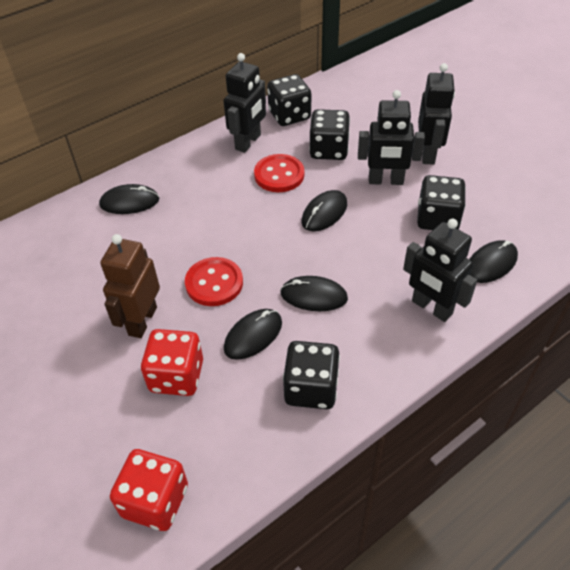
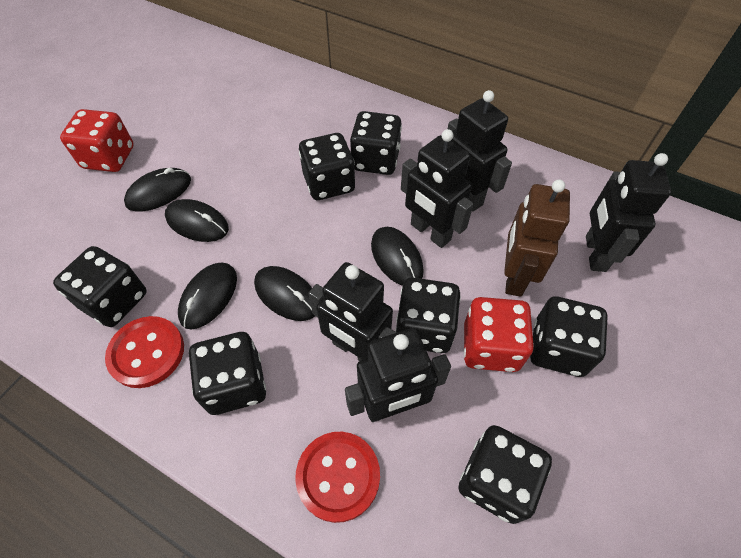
black dice: 4 -> 7
black robot: 4 -> 5

